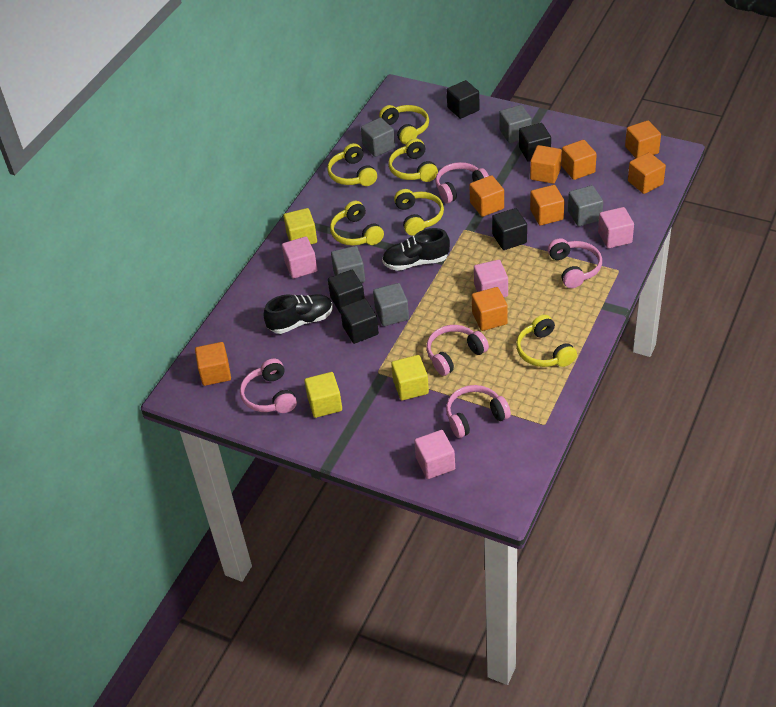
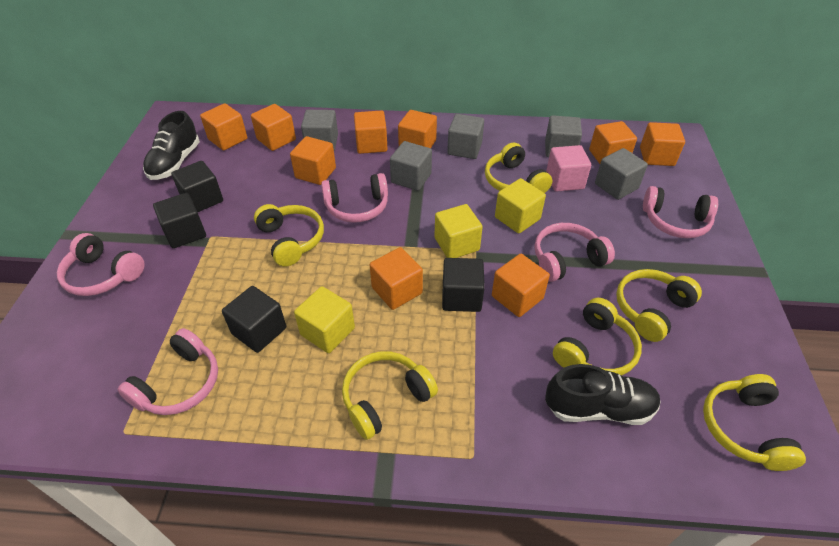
black cube: 5 -> 4
orange cube: 8 -> 9
pink cube: 4 -> 1

